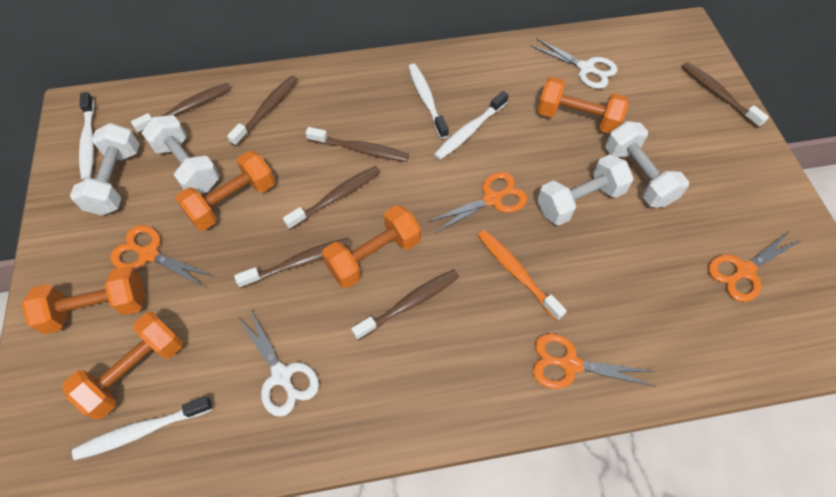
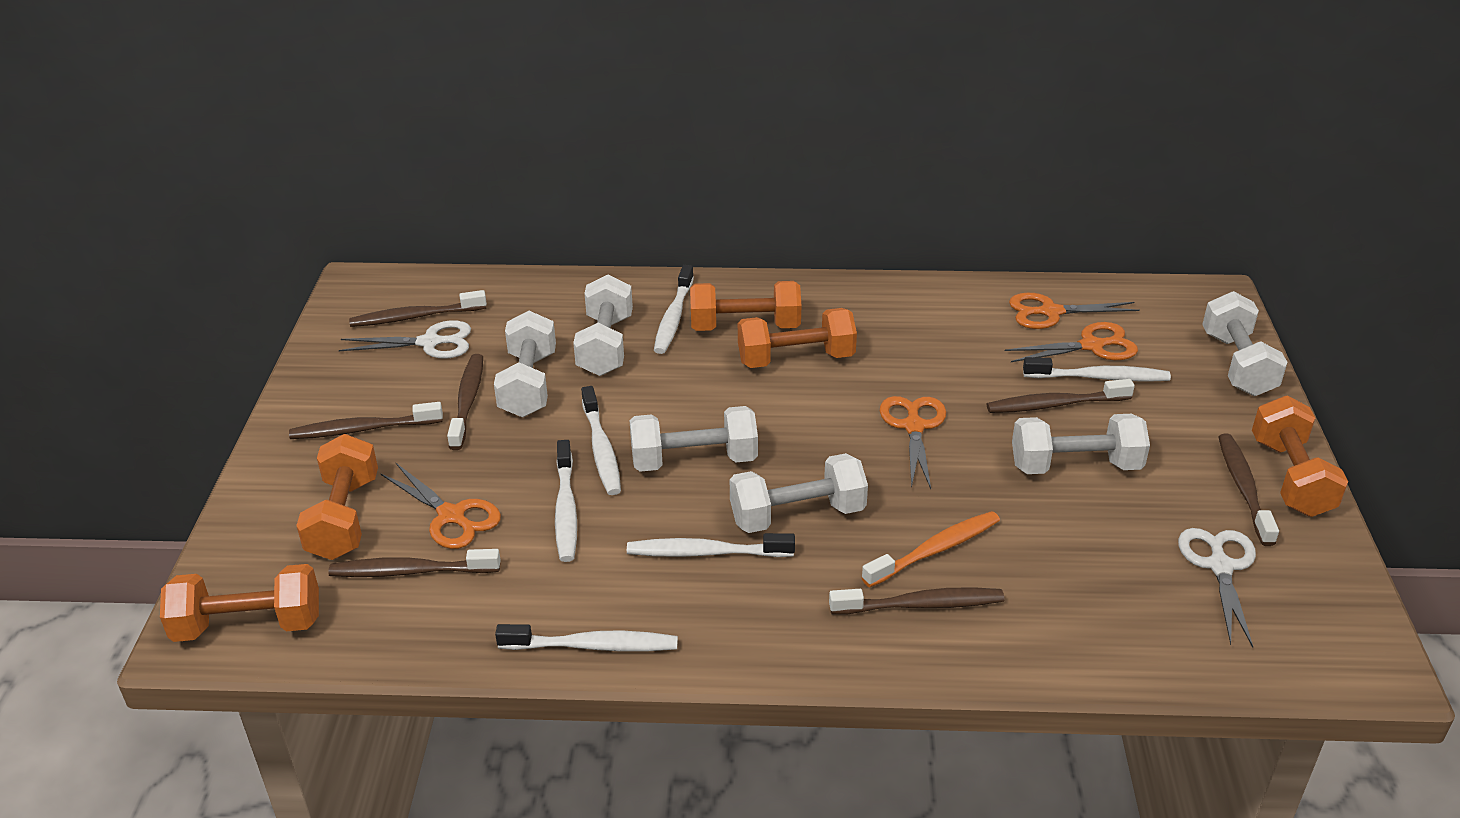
white dumbbell: 4 -> 6
white toothbrush: 4 -> 6

